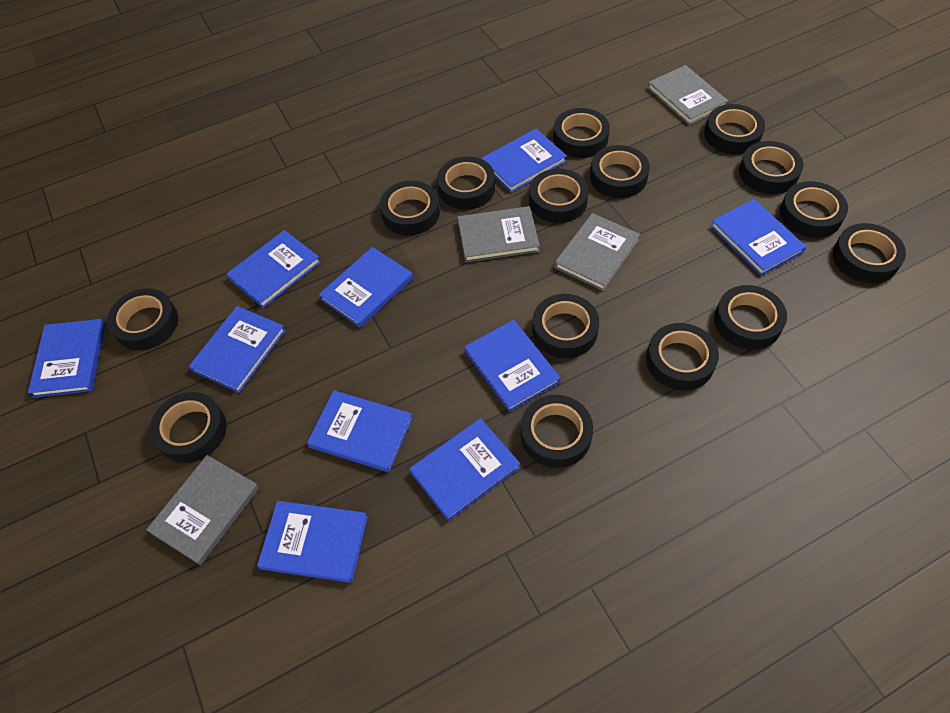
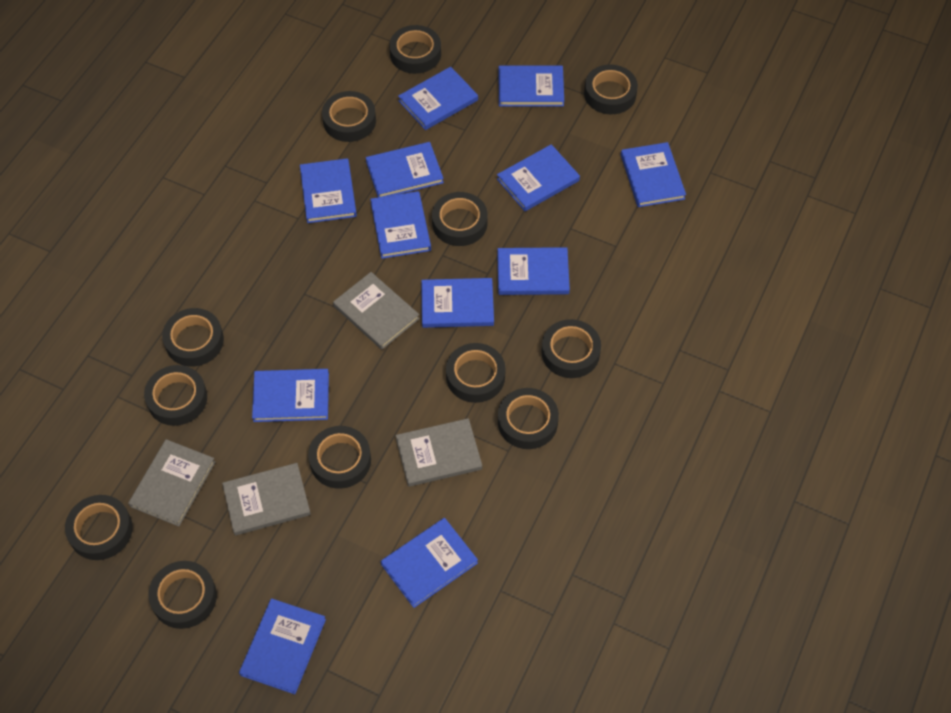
black tape: 15 -> 12
blue book: 10 -> 12

